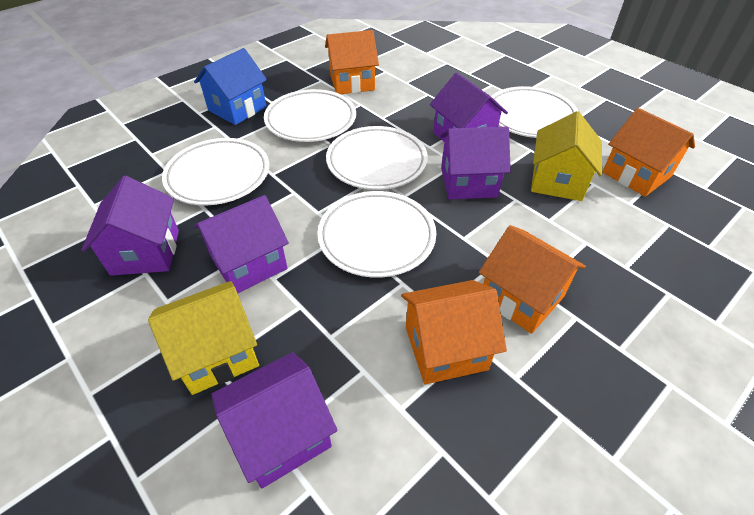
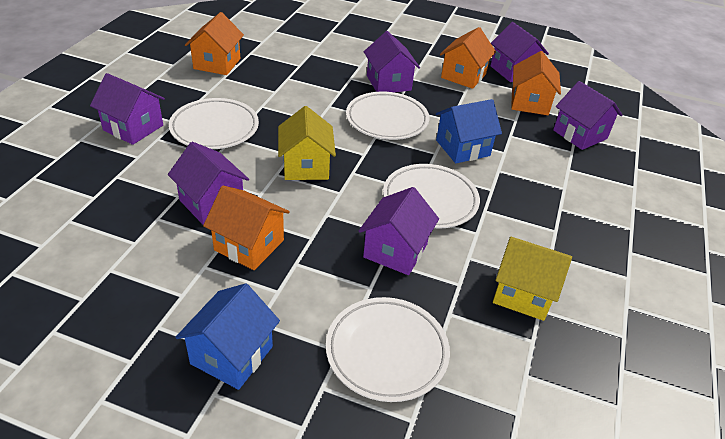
blue house: 1 -> 2
purple house: 5 -> 6
white plate: 5 -> 4

